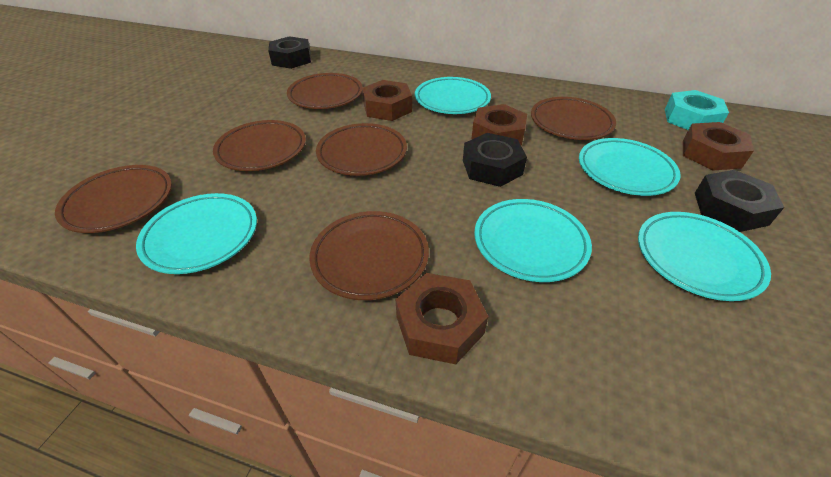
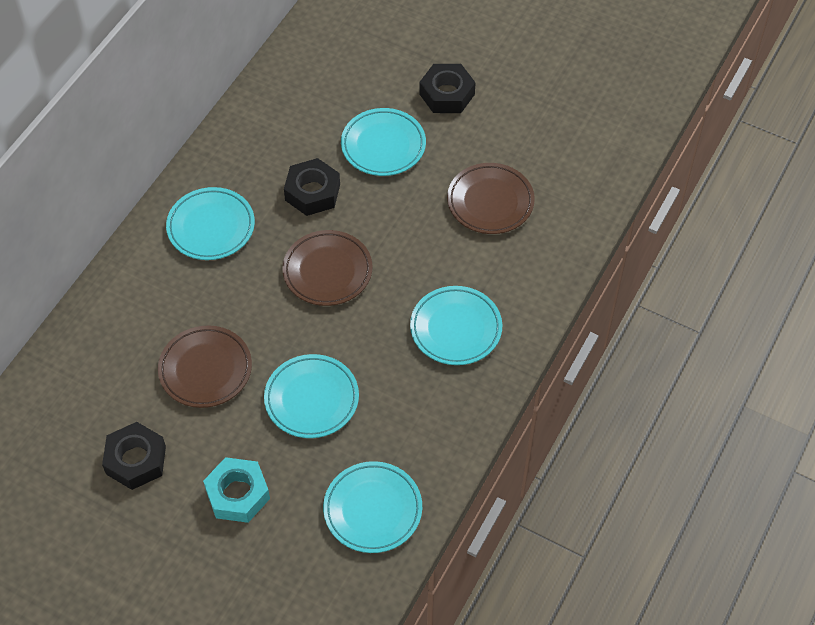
brown nut: 4 -> 0
brown plate: 6 -> 3

